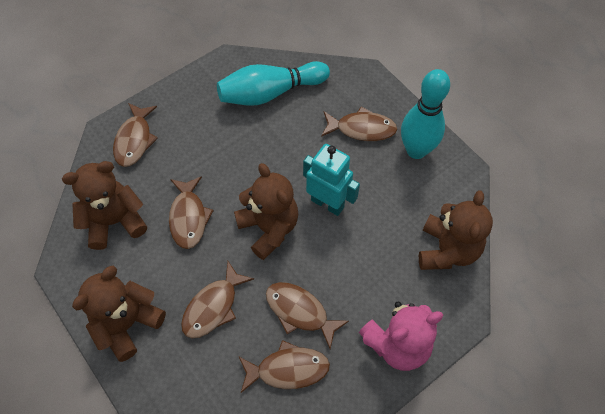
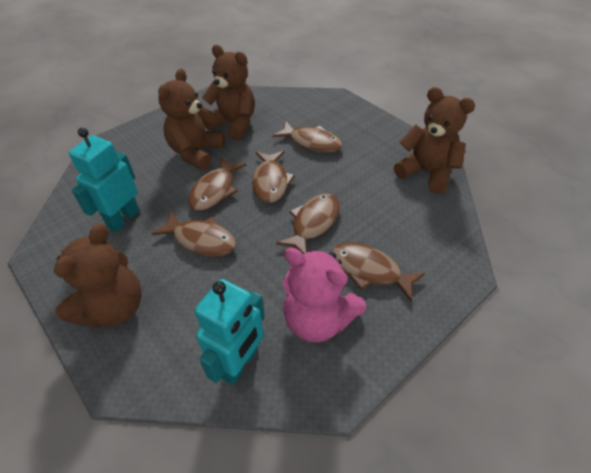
turquoise bowling pin: 2 -> 0
turquoise robot: 1 -> 2

